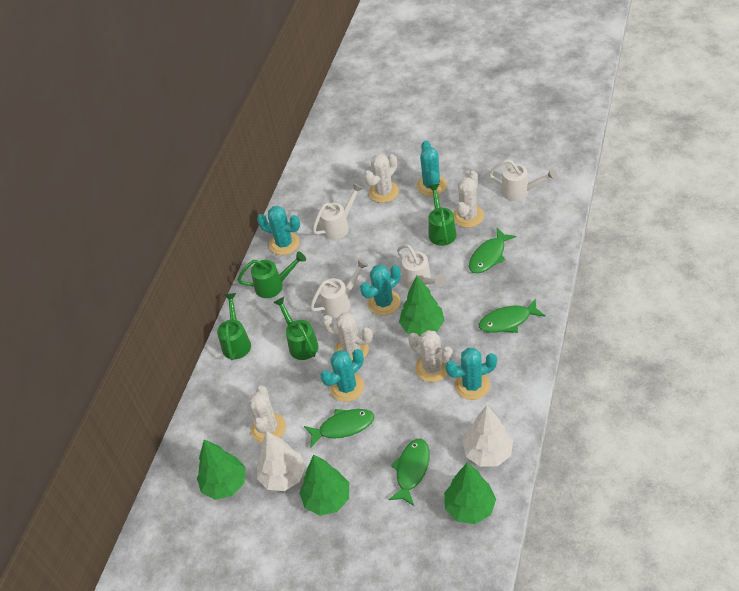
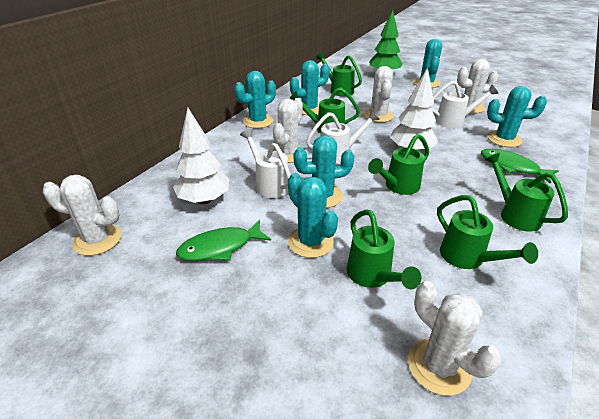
green fish: 4 -> 2
green tree: 4 -> 1
green watering can: 4 -> 6
turquoise cactus: 5 -> 6
white watering can: 4 -> 3

